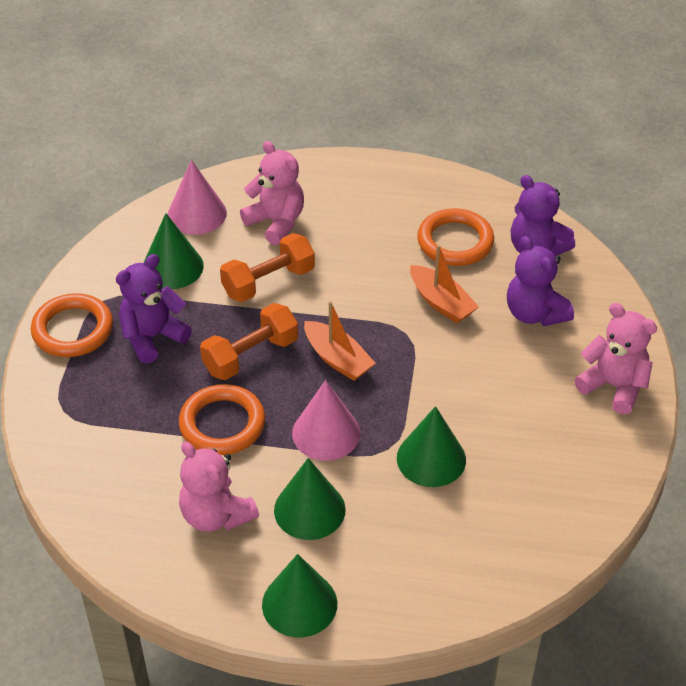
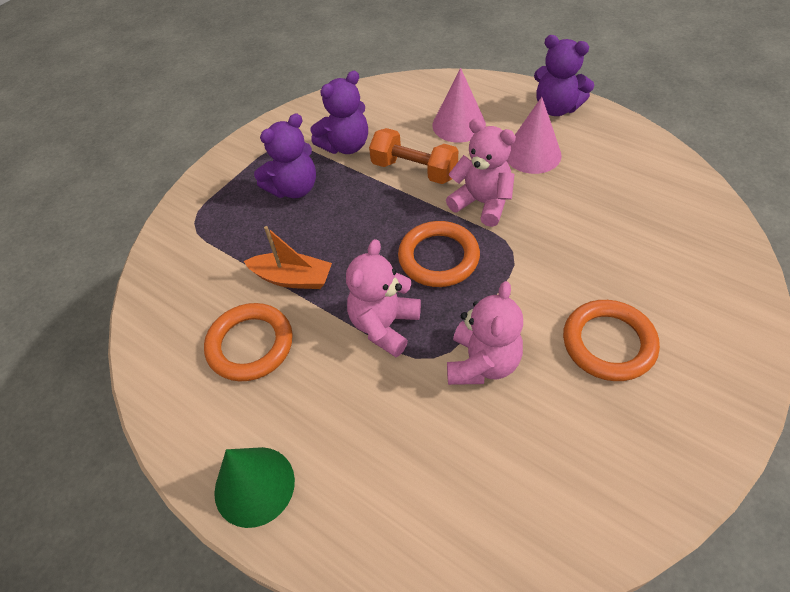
green cone: 4 -> 1
orange boat: 2 -> 1
orange dumbbell: 2 -> 1

